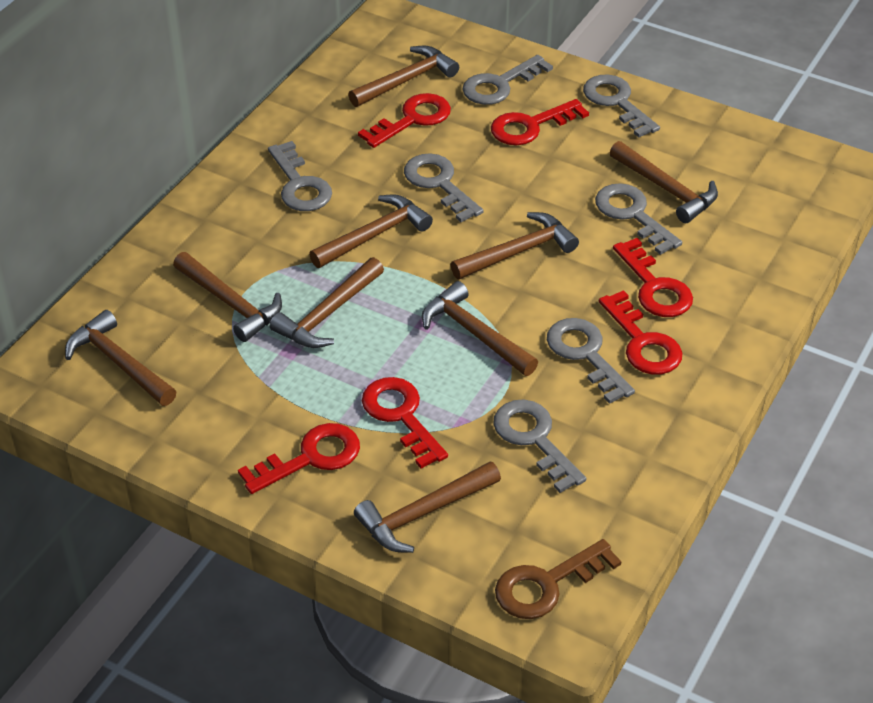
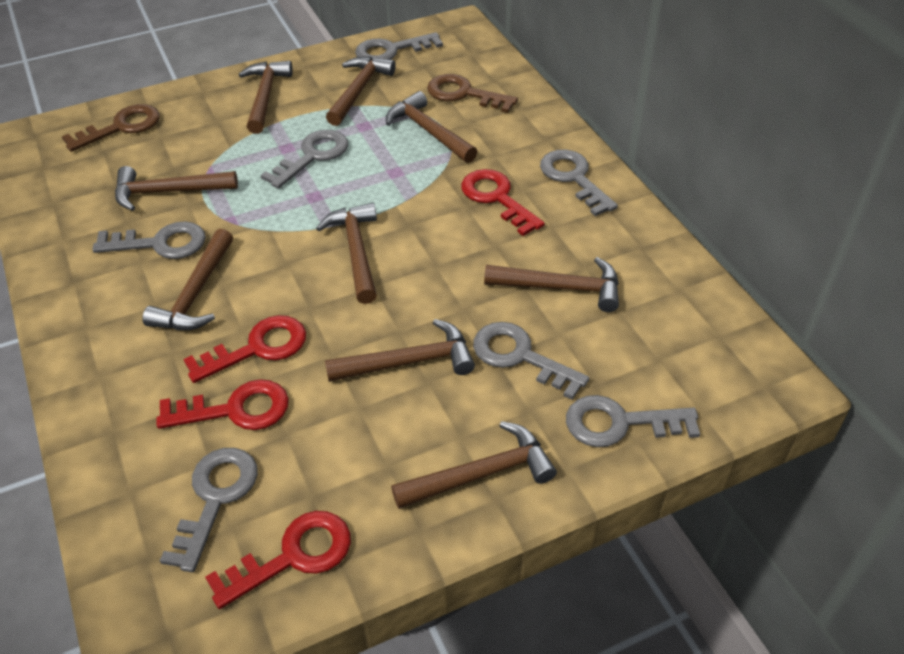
brown key: 1 -> 2
red key: 6 -> 4

